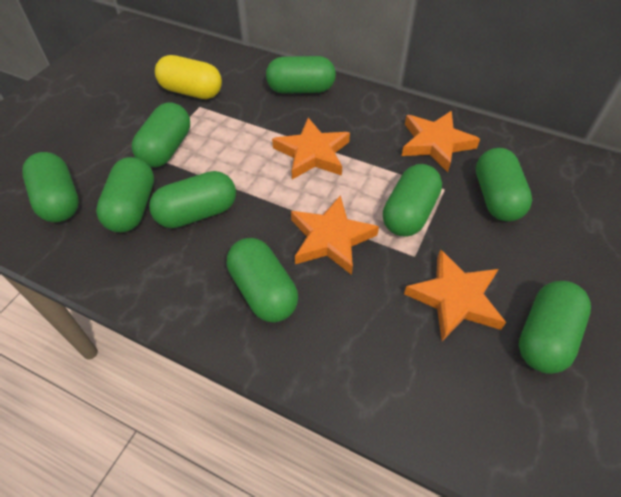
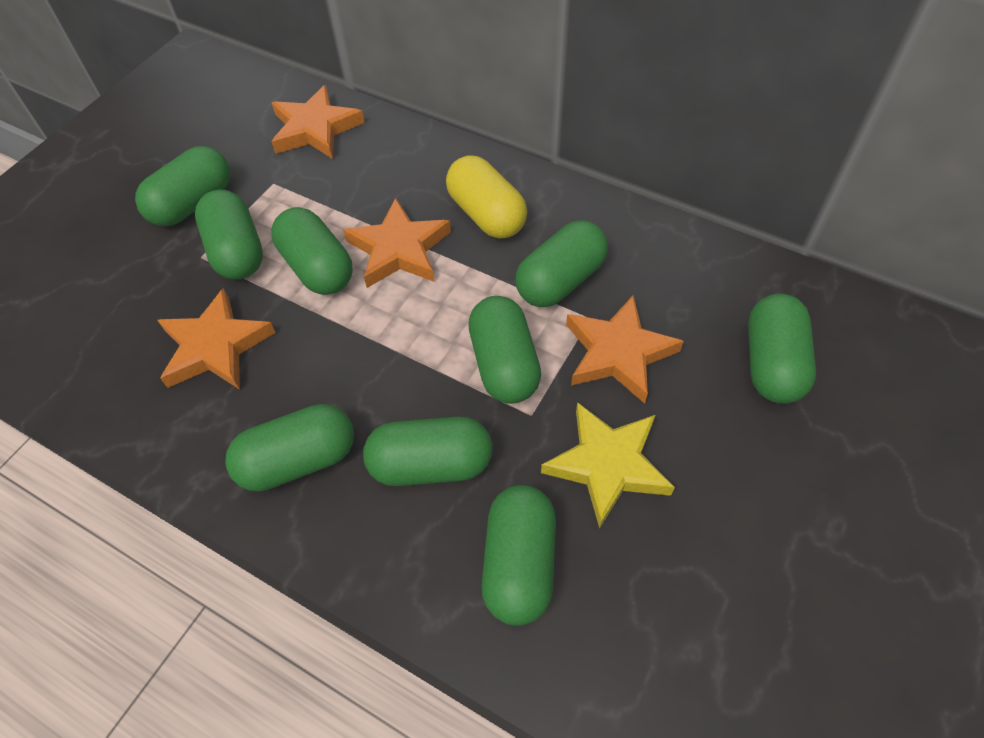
yellow star: 0 -> 1

